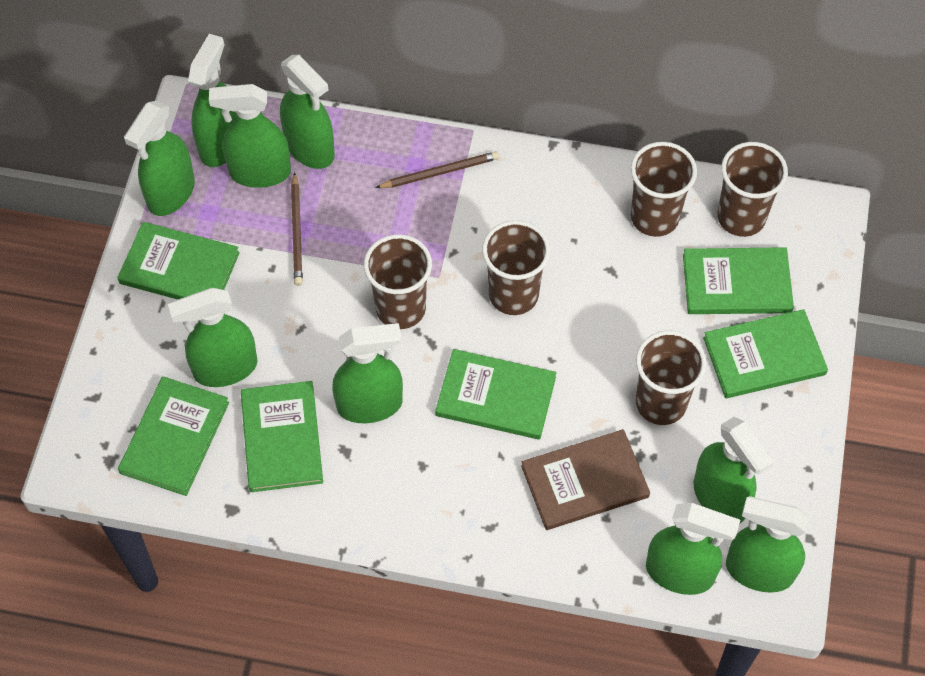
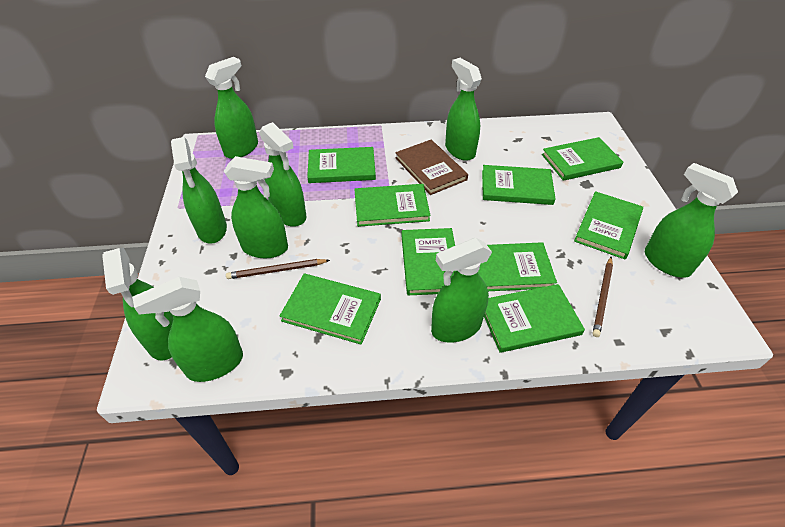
brown cup: 5 -> 0
green book: 6 -> 9

